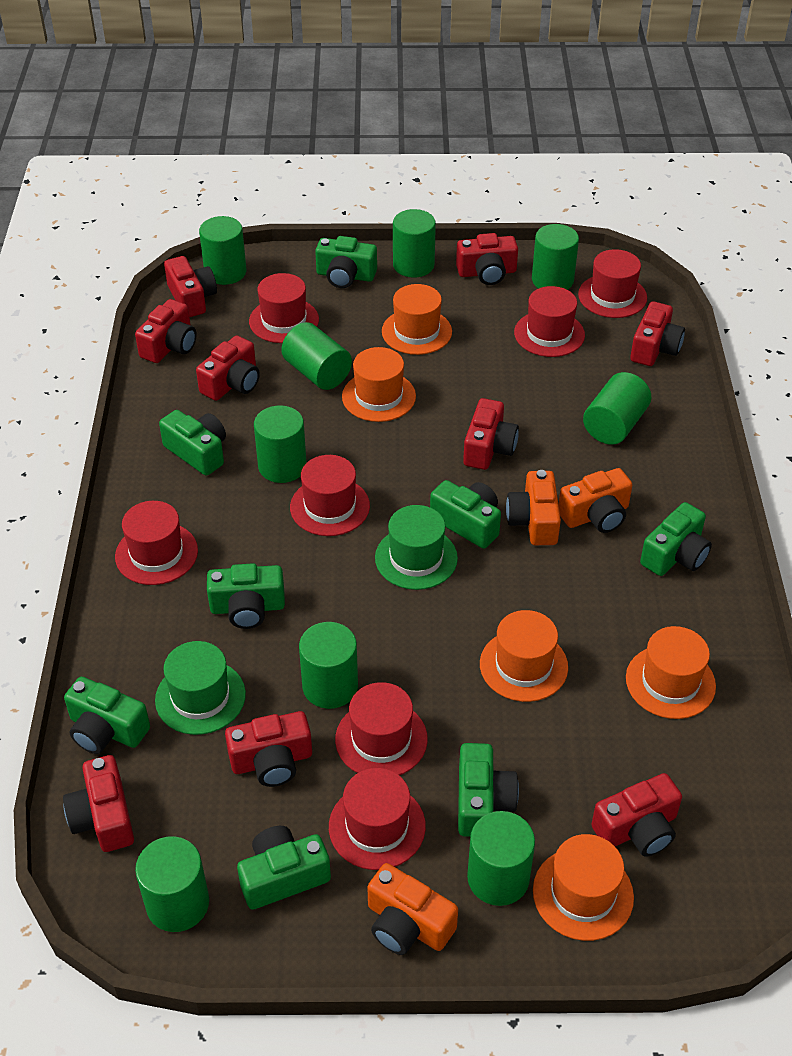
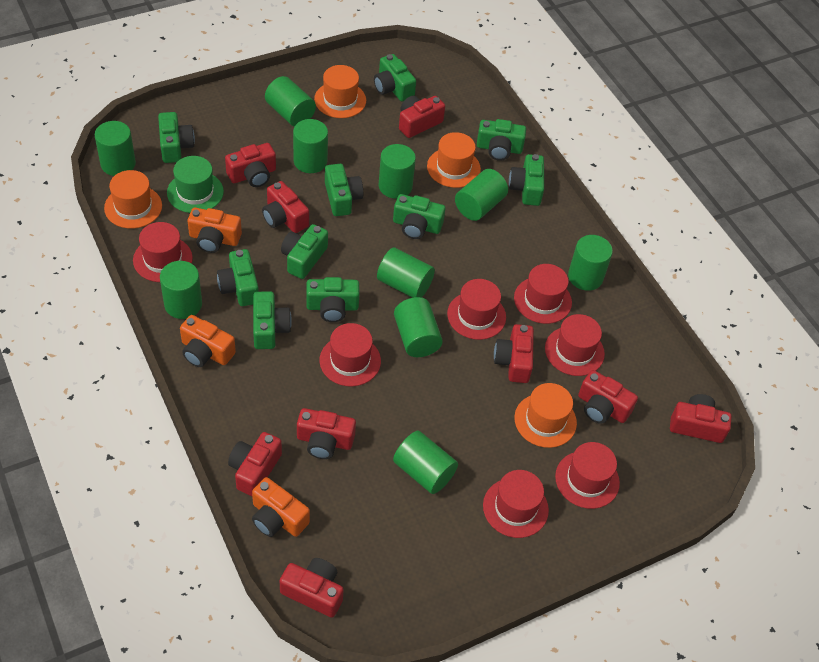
green camera: 8 -> 10
green cylinder: 9 -> 10
green hat: 2 -> 1
orange hat: 5 -> 4

